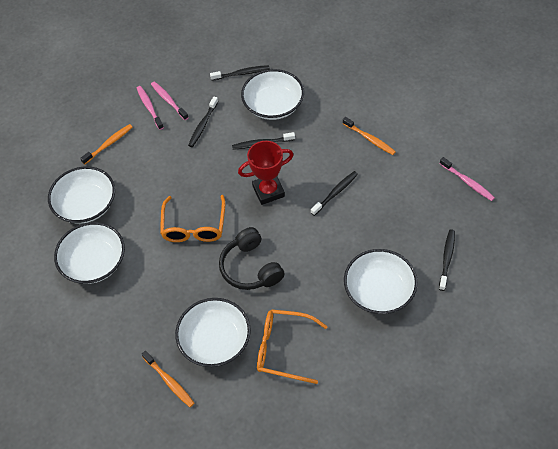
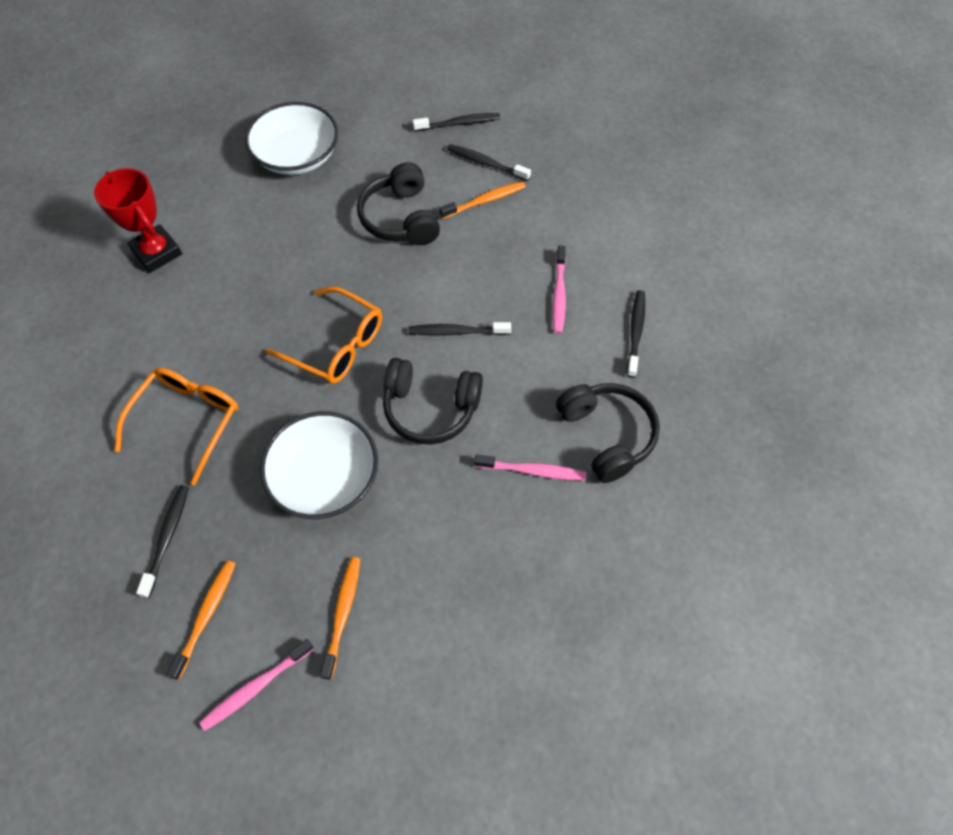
black headphones: 1 -> 3
white bowl: 5 -> 2

